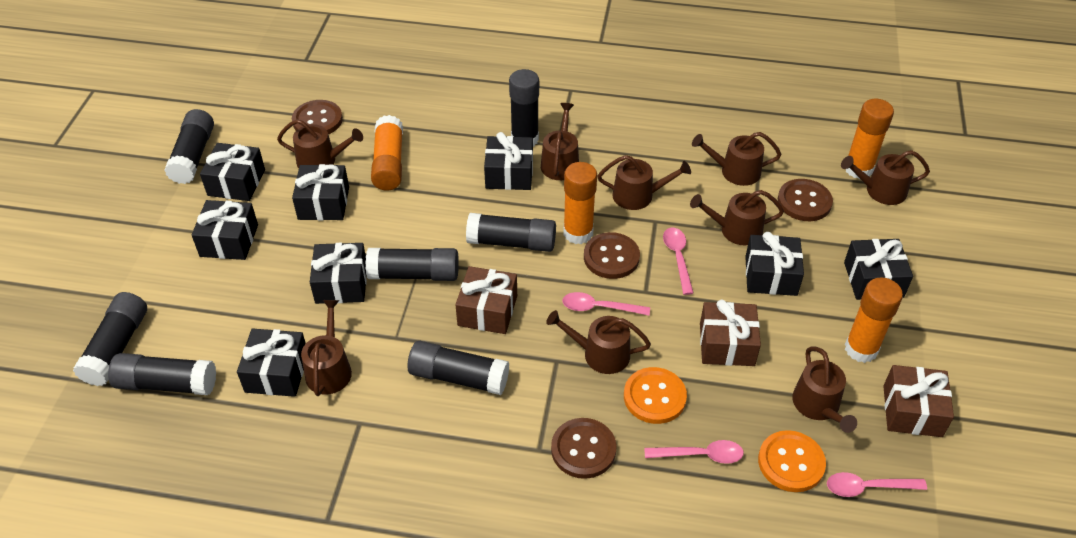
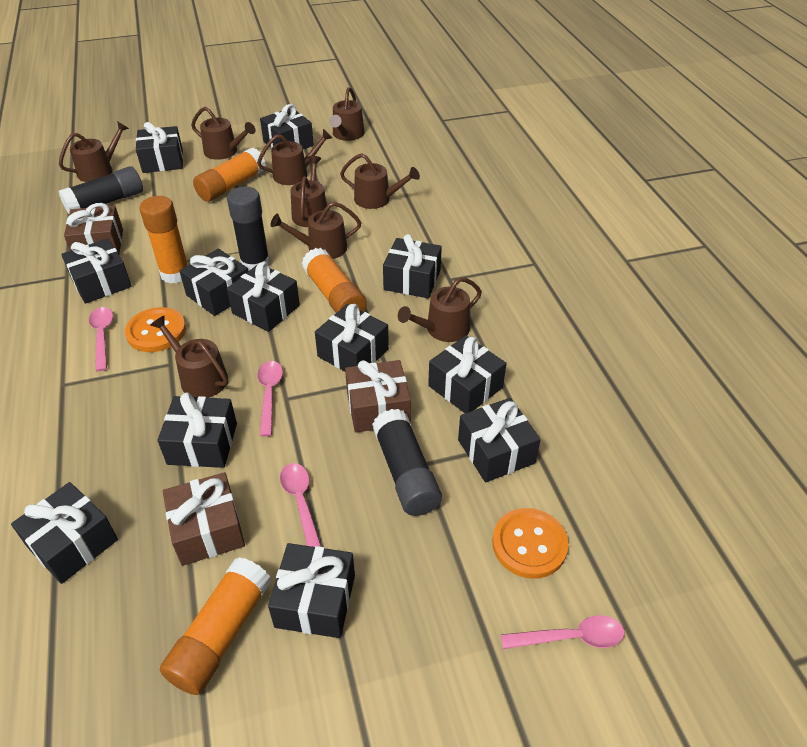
black gift: 8 -> 12
black glue stick: 7 -> 3
brown button: 4 -> 0

